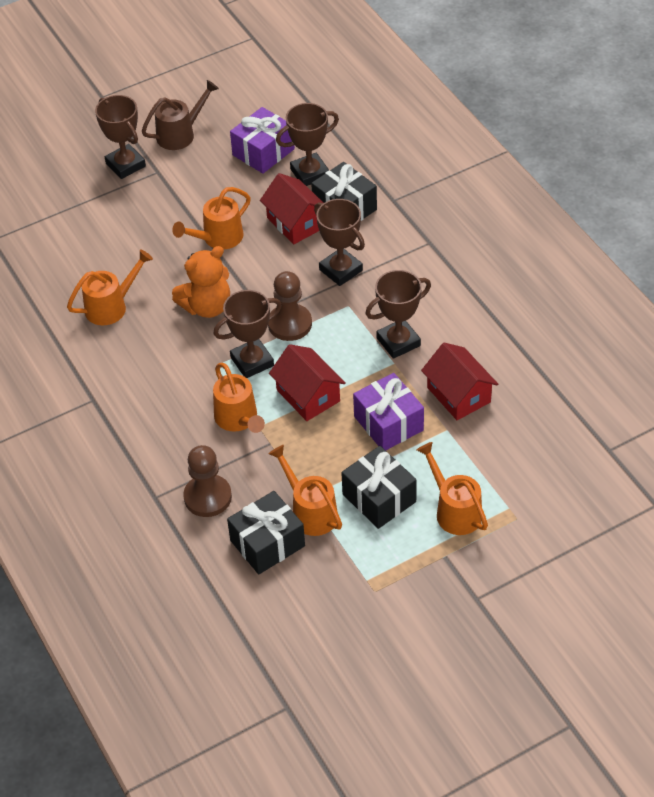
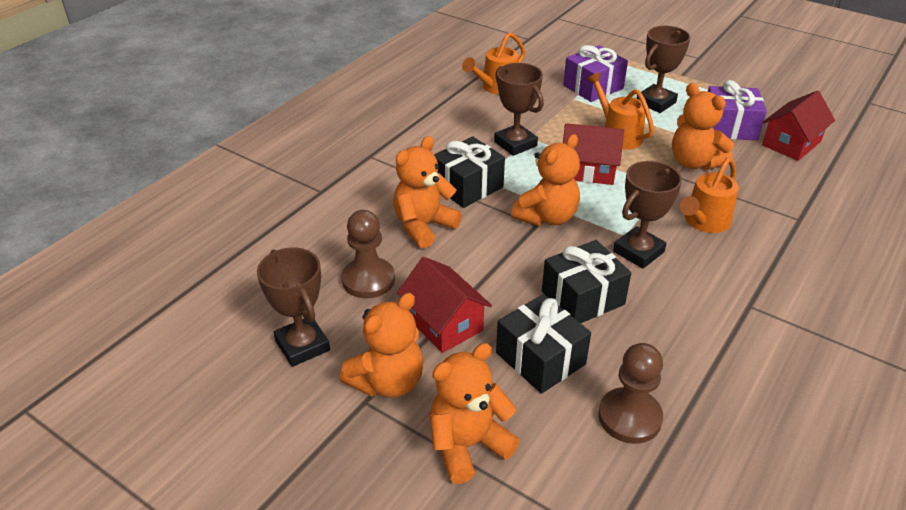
brown trophy: 5 -> 4
brown watering can: 1 -> 0
orange teddy bear: 1 -> 5
orange watering can: 5 -> 3

